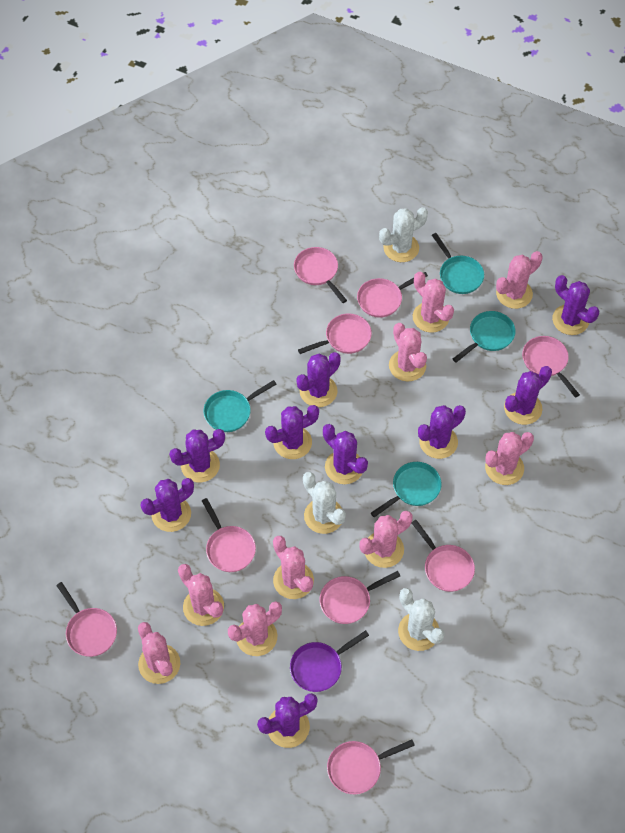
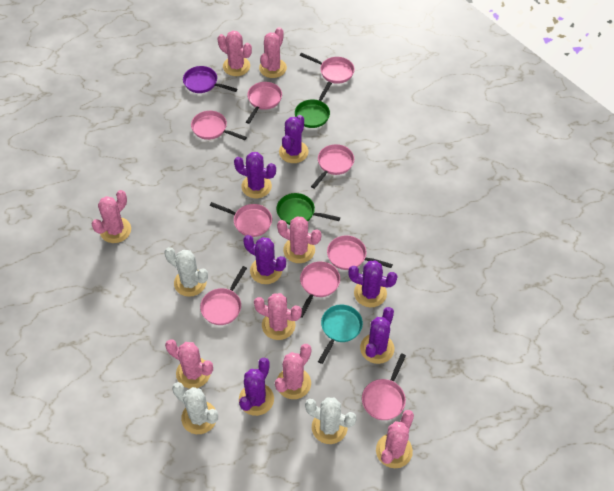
green pan: 0 -> 2
pink cactus: 9 -> 8
purple cactus: 9 -> 6
turquoise pan: 4 -> 1

